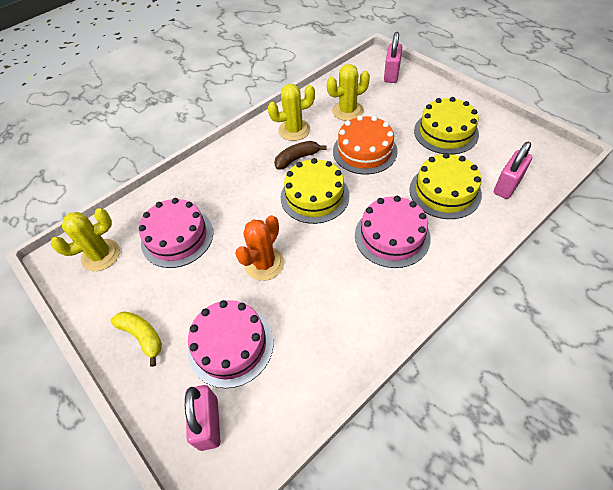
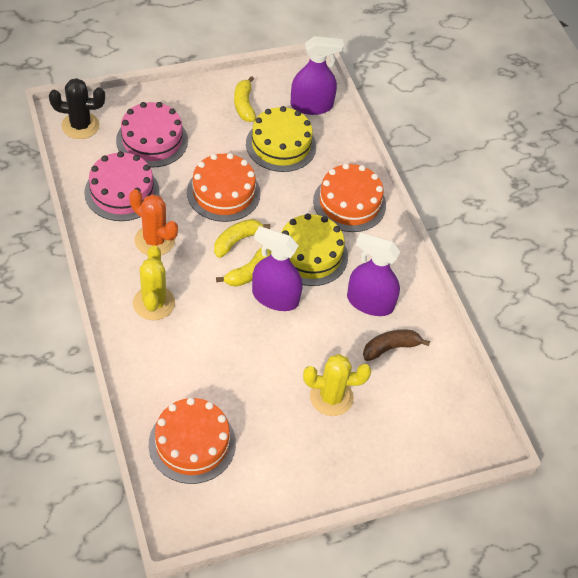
black cactus: 0 -> 1
orange cake: 1 -> 3
pink cake: 3 -> 2
pink padlock: 3 -> 0
purple spray bottle: 0 -> 3
yellow banana: 1 -> 3
yellow cactus: 3 -> 2
yellow cake: 3 -> 2

